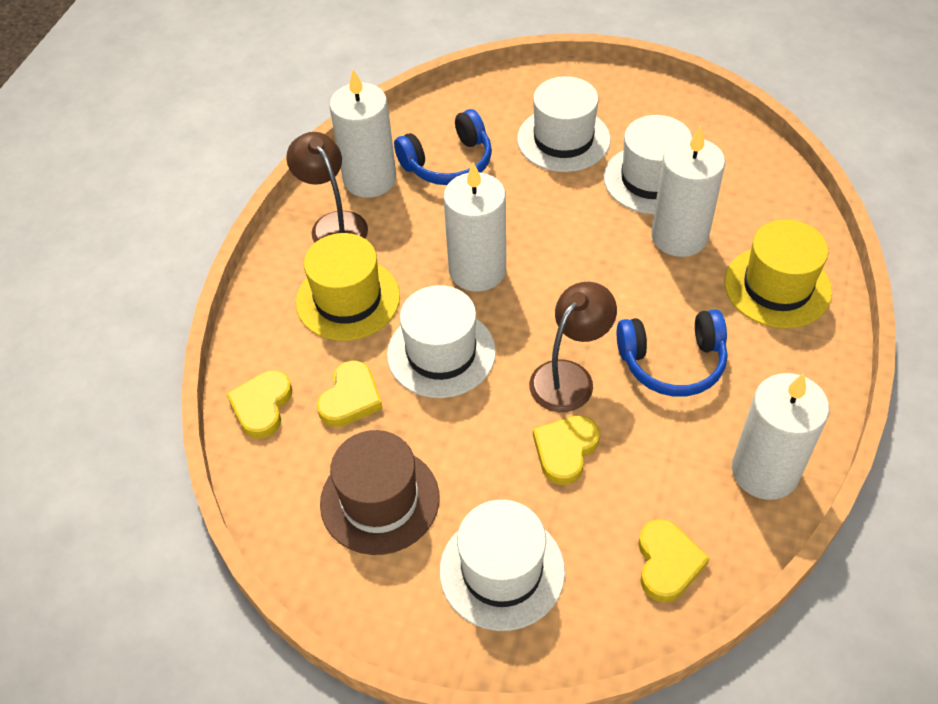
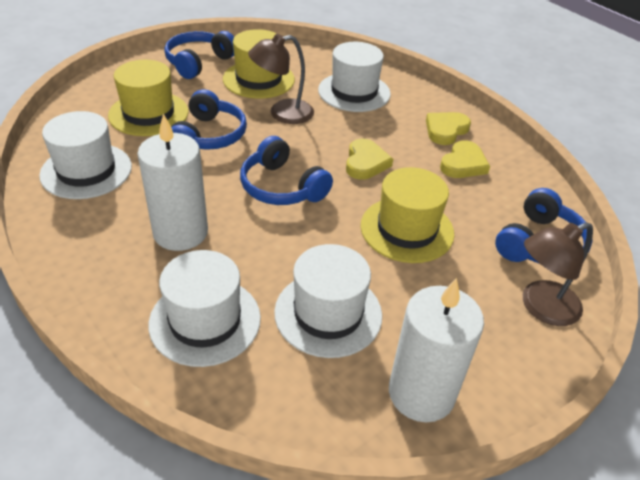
blue headphones: 2 -> 4
brown hat: 1 -> 0
white candle: 4 -> 2
yellow hat: 2 -> 3
yellow heart: 4 -> 3

